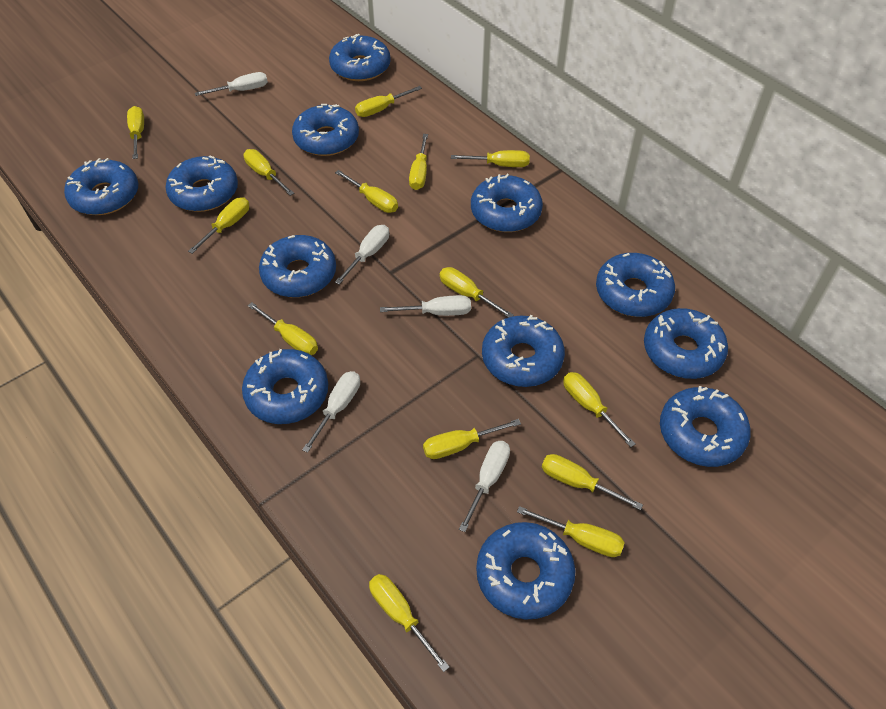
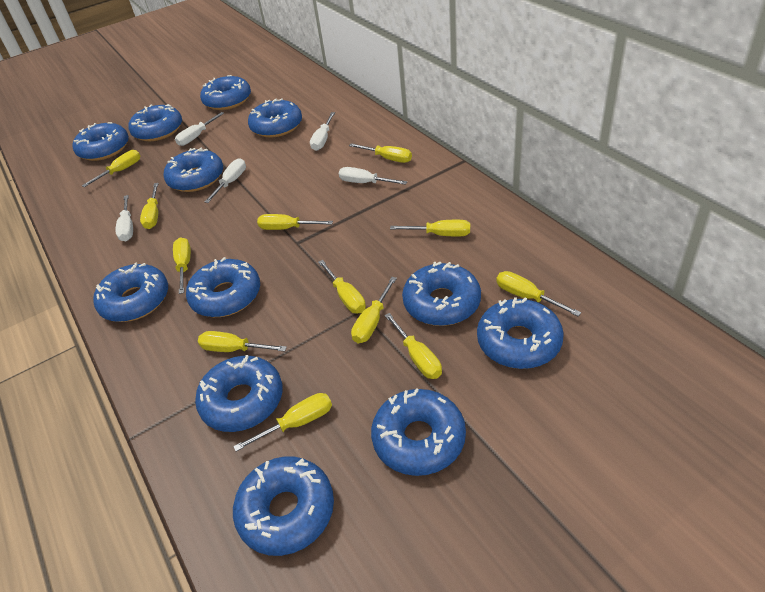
yellow screwdriver: 14 -> 12

